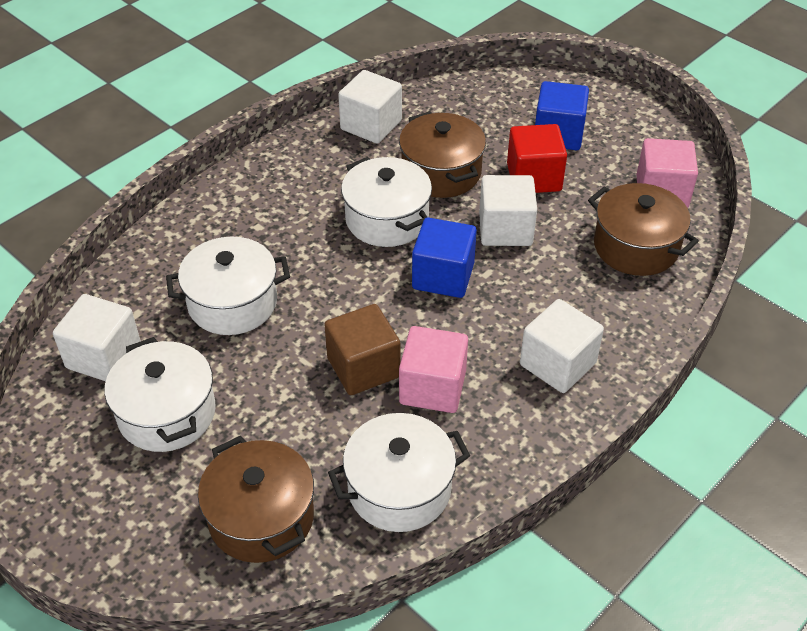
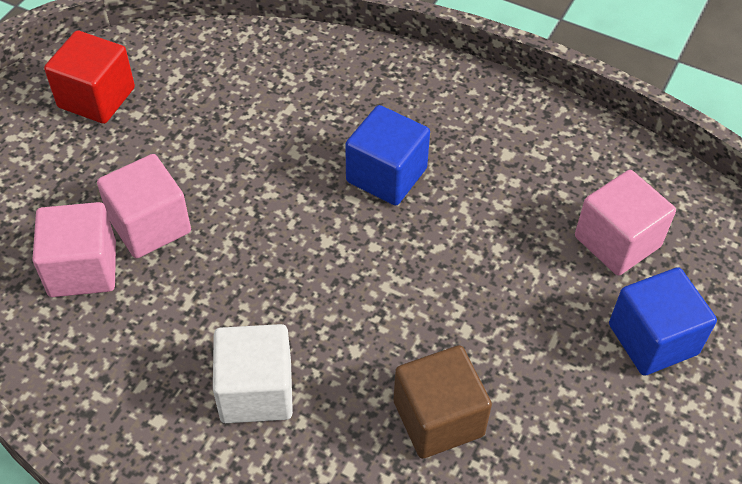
brown pot: 3 -> 0
pink cube: 2 -> 3
white cube: 4 -> 1
white pot: 4 -> 0

